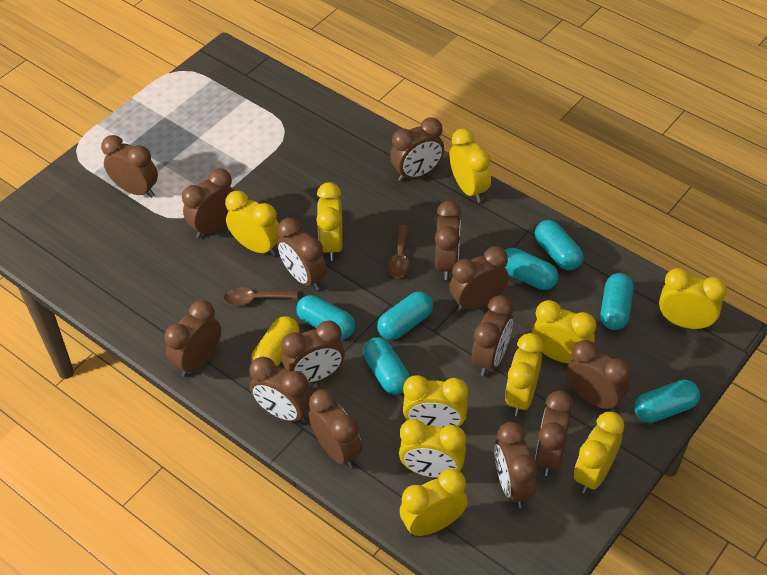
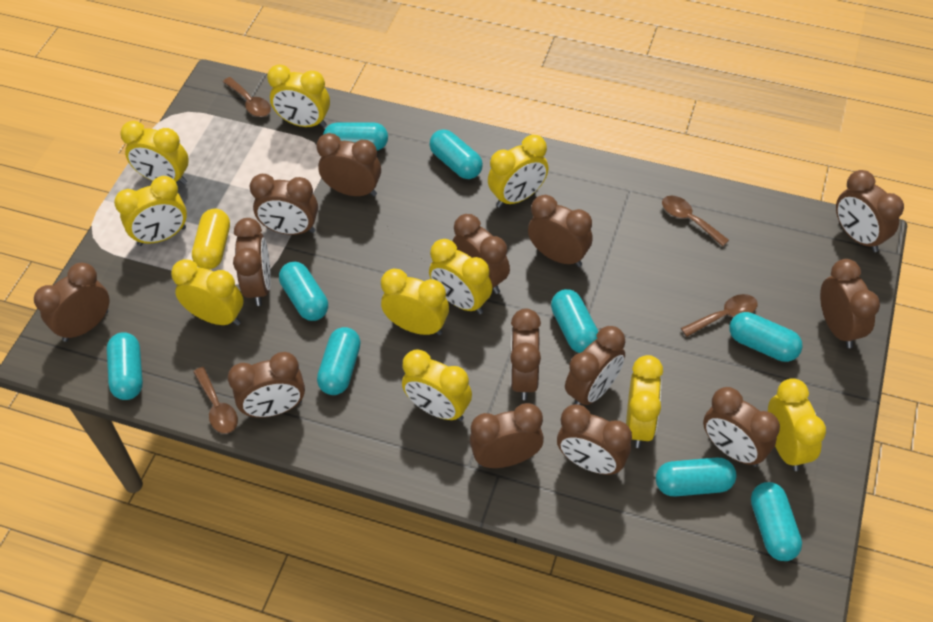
brown spoon: 2 -> 4
turquoise capsule: 7 -> 9

